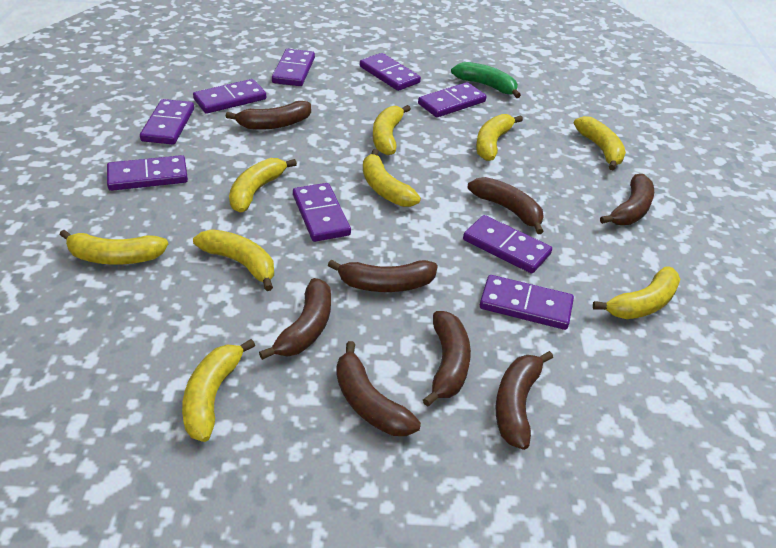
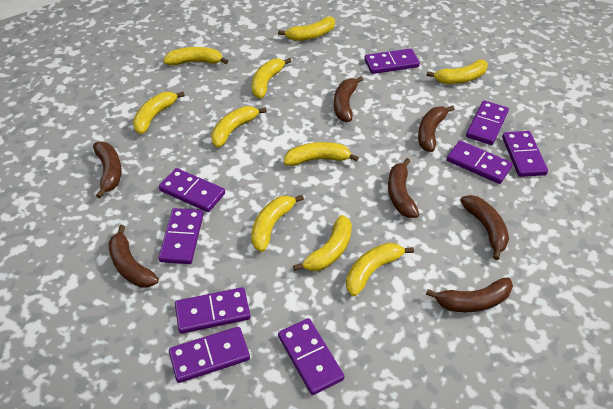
brown banana: 8 -> 7
green banana: 1 -> 0
yellow banana: 9 -> 10

